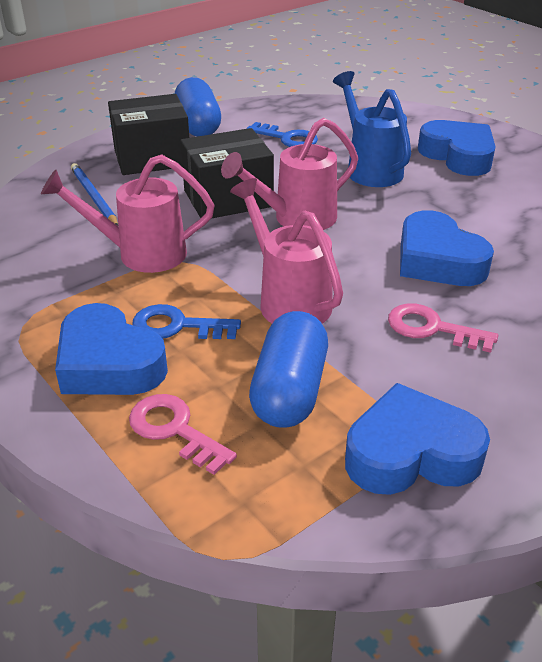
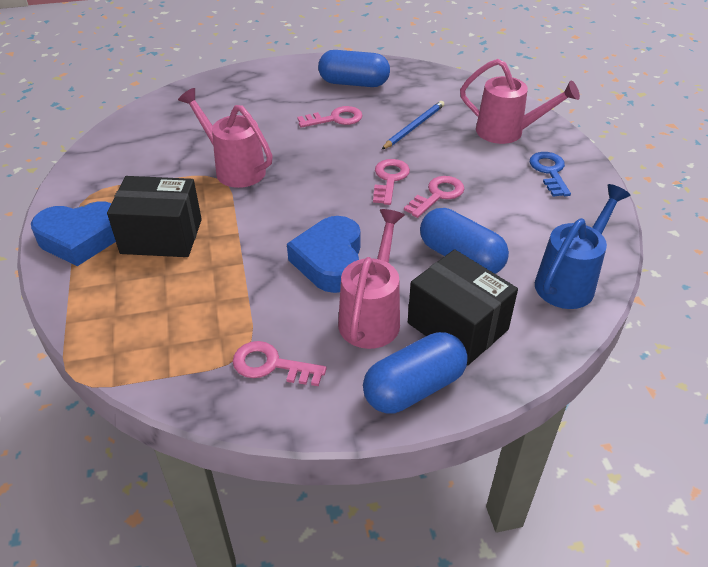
blue capsule: 2 -> 3
blue heart: 4 -> 2
blue key: 2 -> 1
pink key: 2 -> 4

